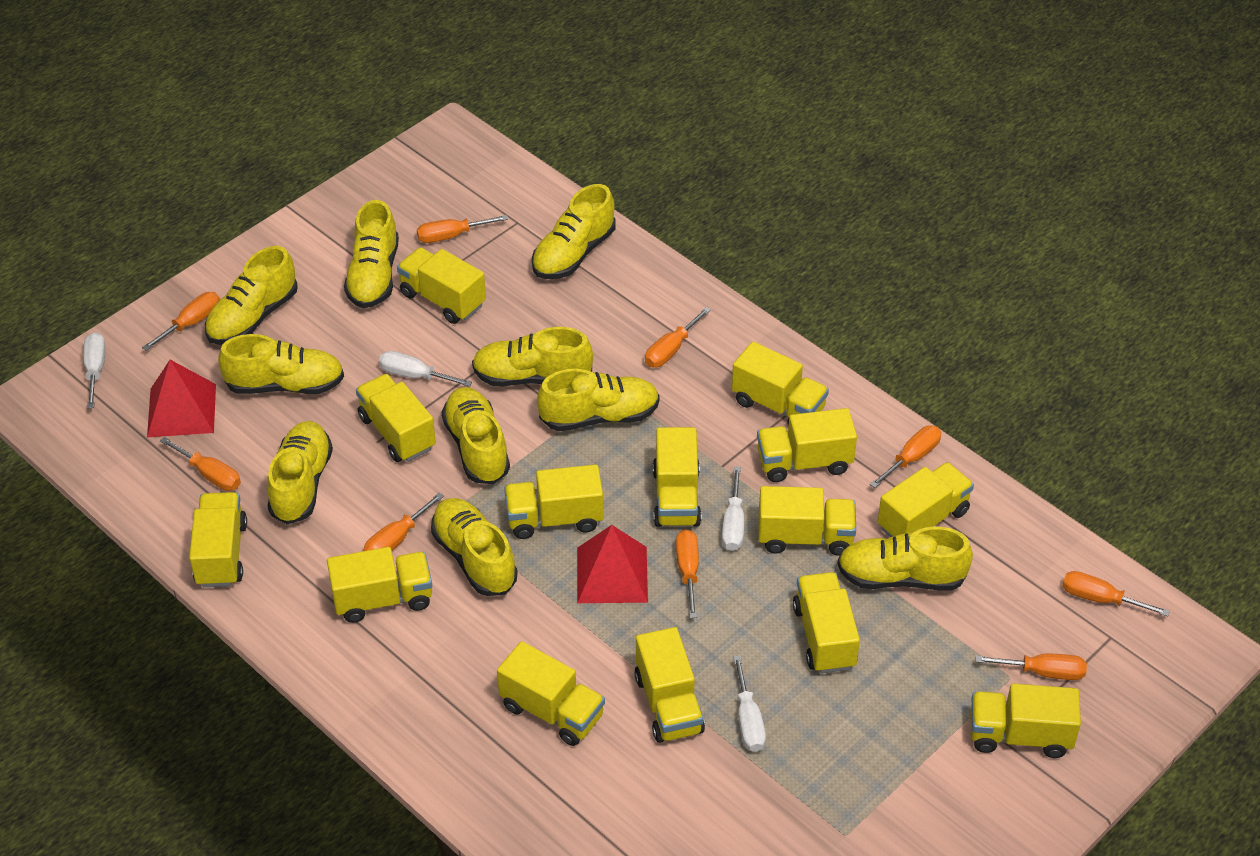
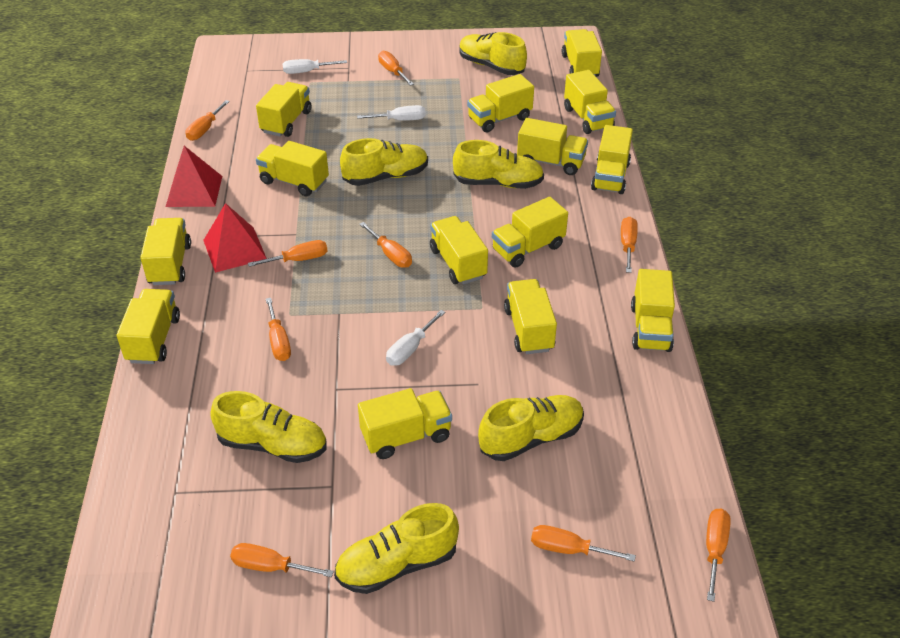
white screwdriver: 4 -> 3
yellow shoe: 10 -> 6

